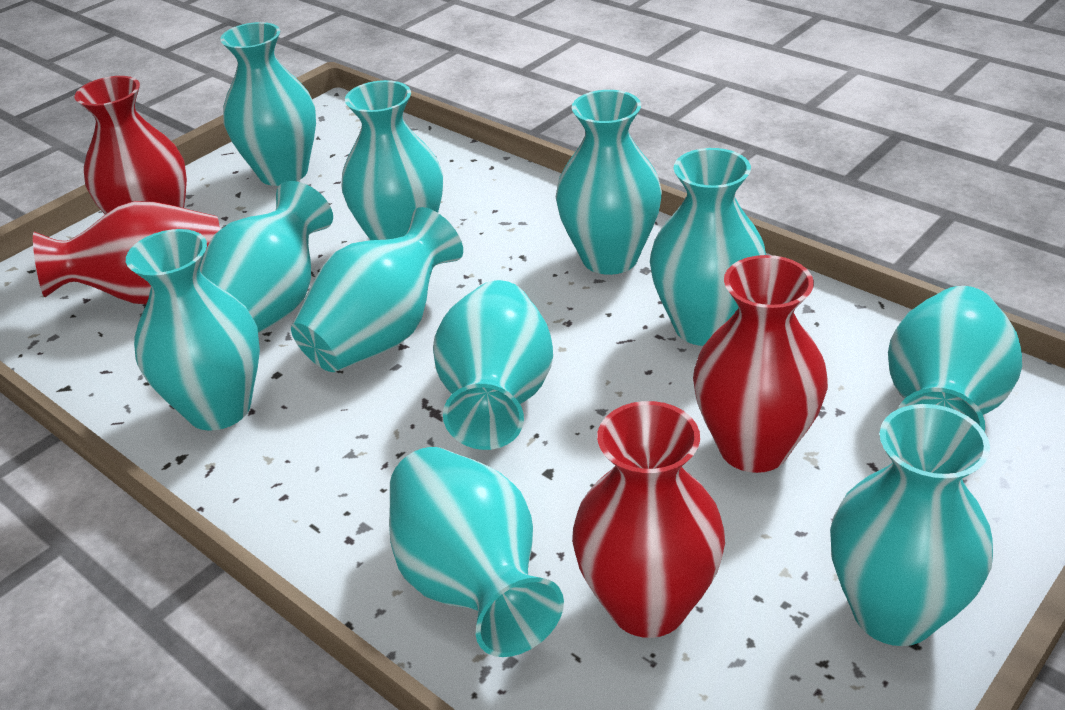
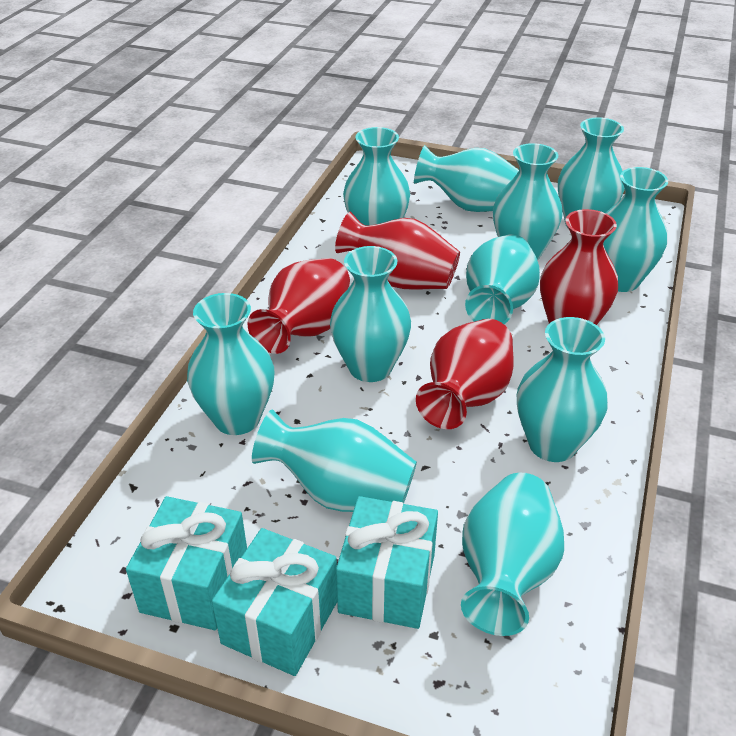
turquoise gift: 0 -> 3

